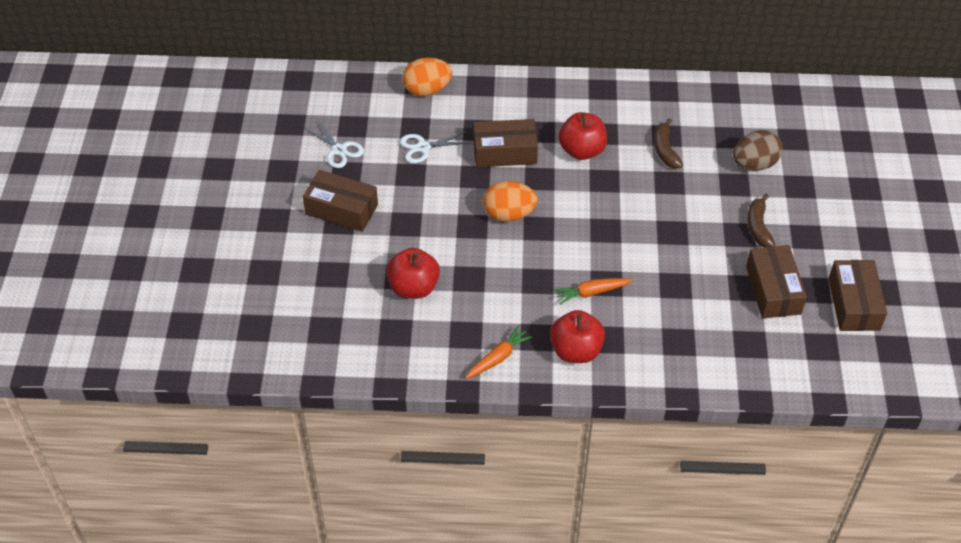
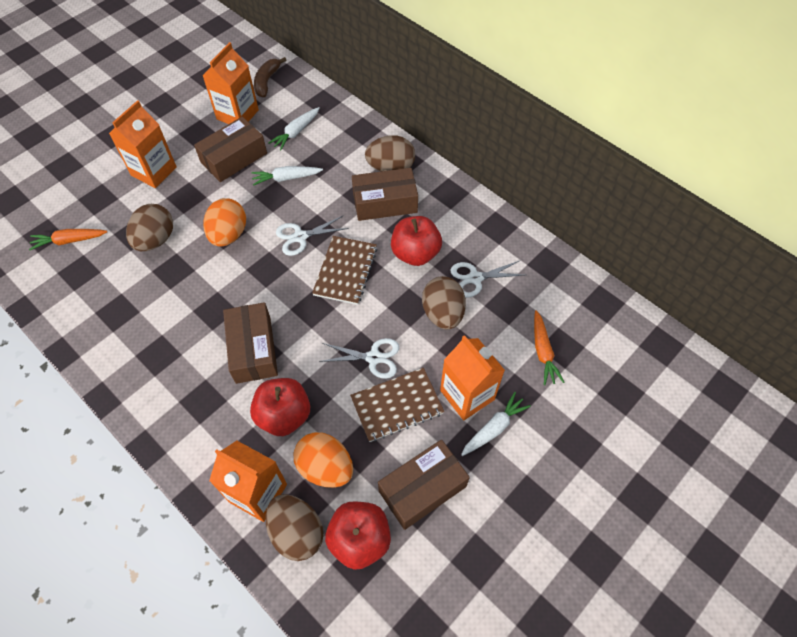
brown banana: 2 -> 1
brown egg: 1 -> 4
brown notebook: 0 -> 2
orange carton: 0 -> 4
white carrot: 0 -> 3
white scissors: 2 -> 3

